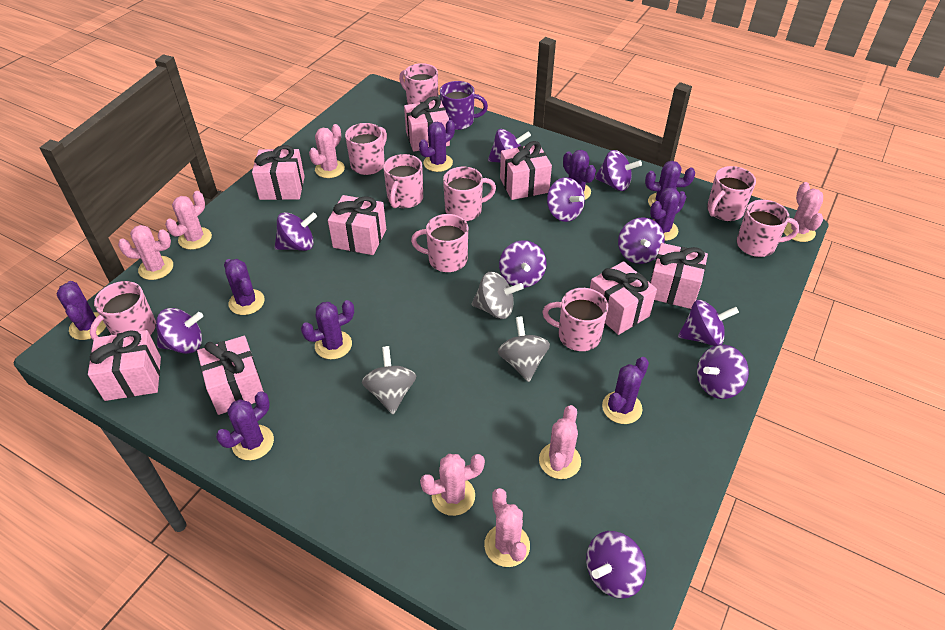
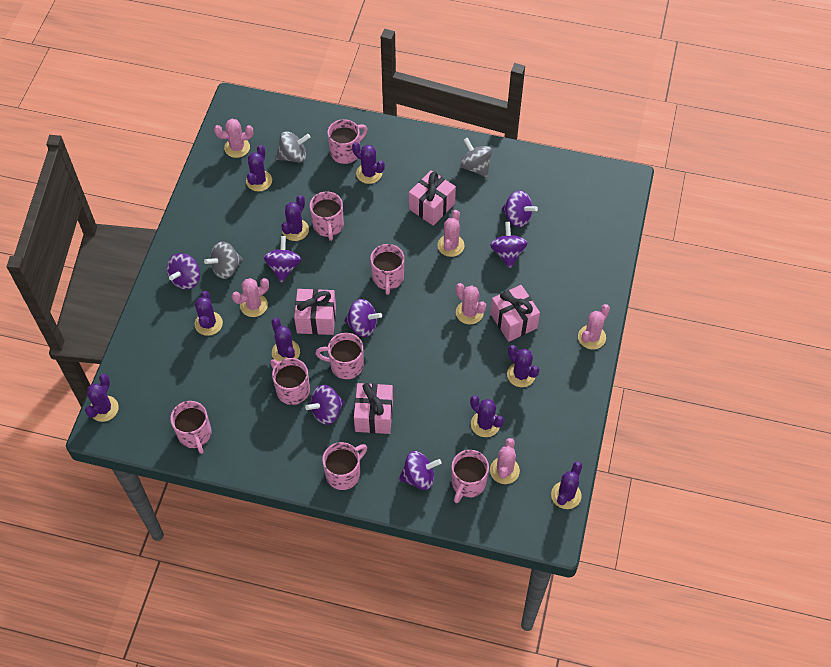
pink cactus: 7 -> 6
pink gift: 8 -> 4
pink mug: 9 -> 8
purple mug: 1 -> 0
purple spinning top: 10 -> 7

